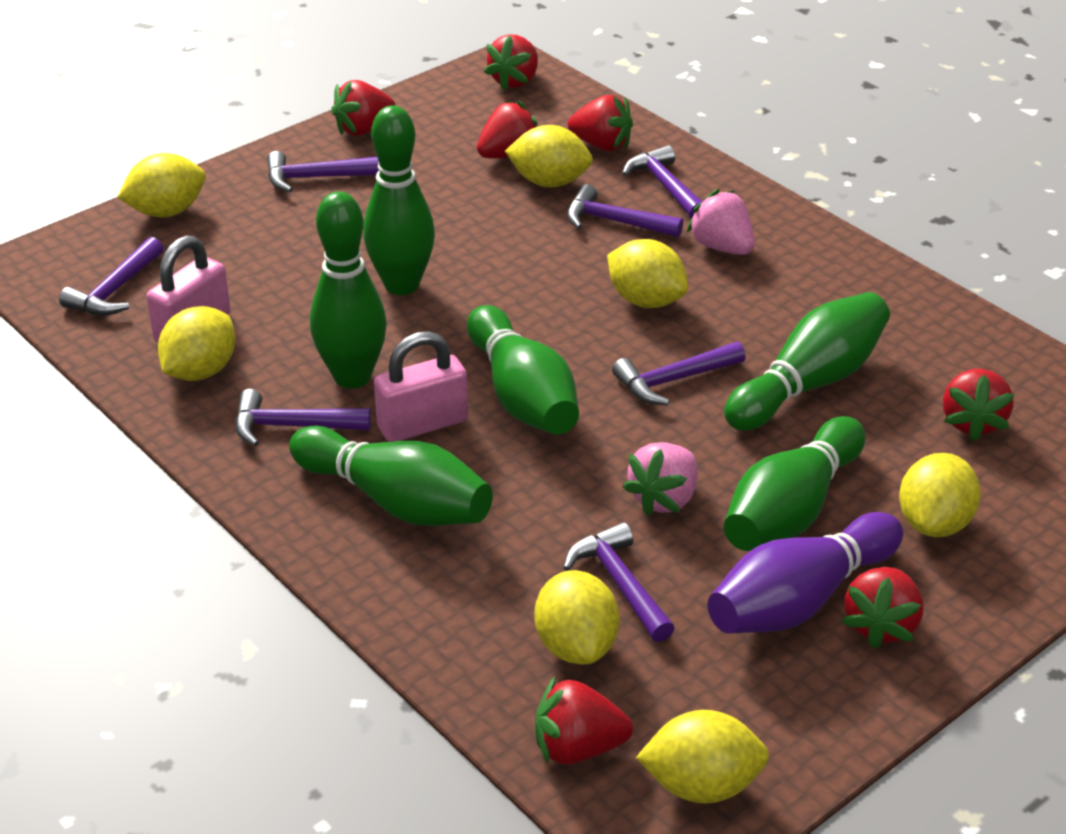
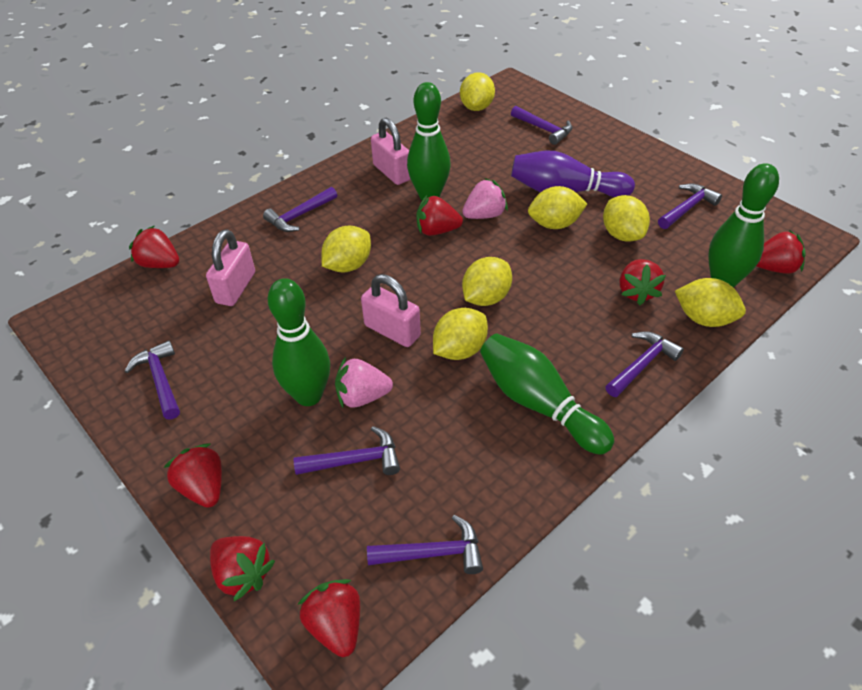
green bowling pin: 6 -> 4
pink padlock: 2 -> 3

